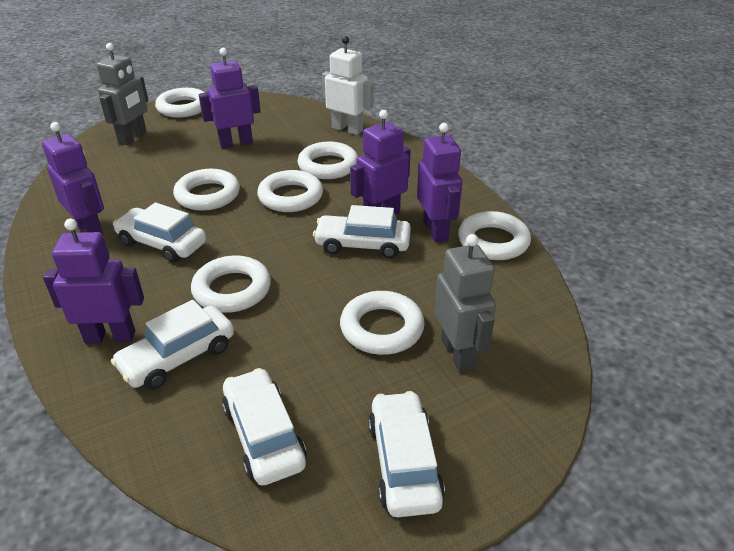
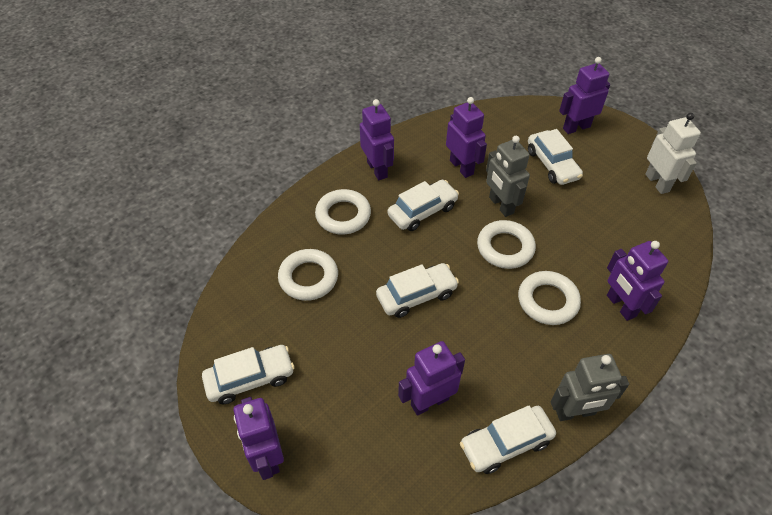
purple robot: 5 -> 6
white ring: 7 -> 4

